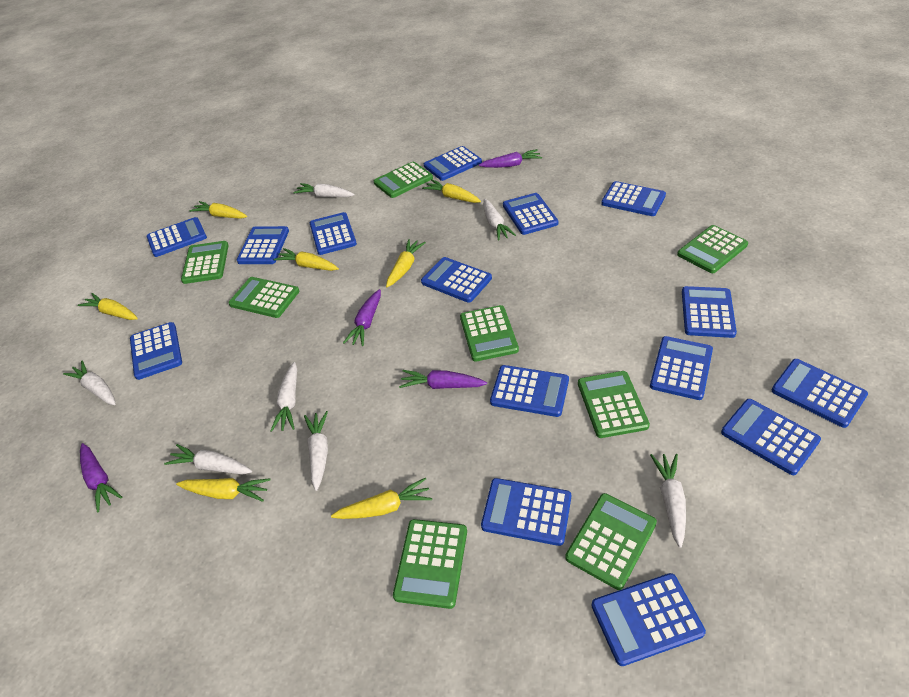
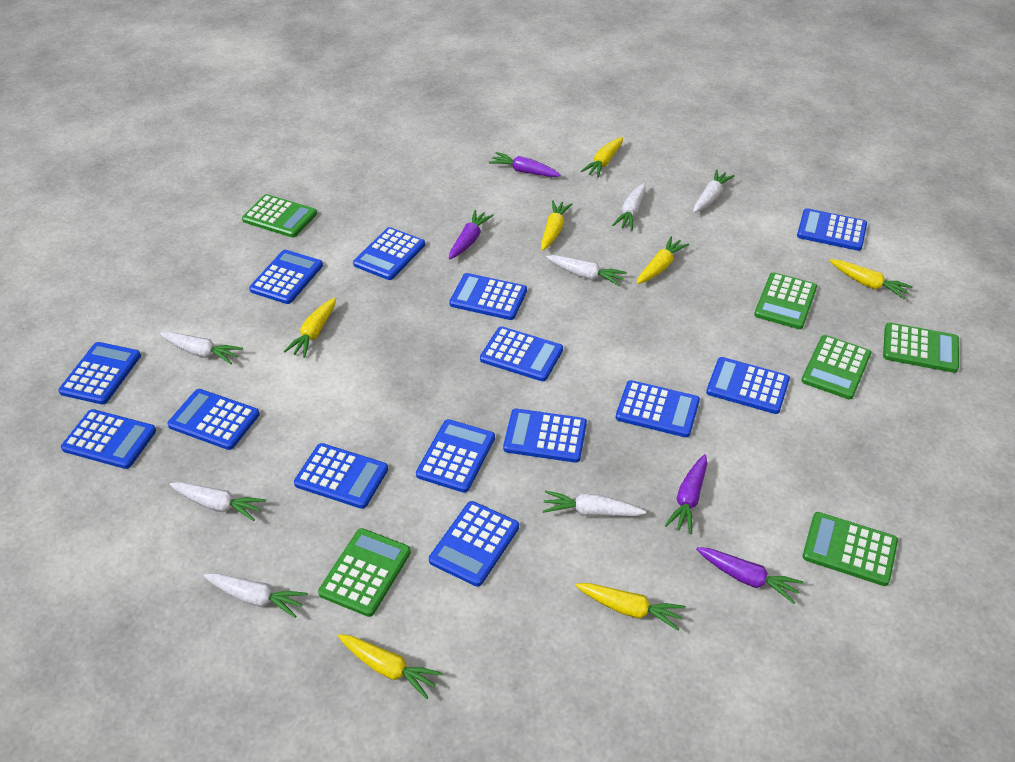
blue calculator: 15 -> 14
green calculator: 8 -> 6

